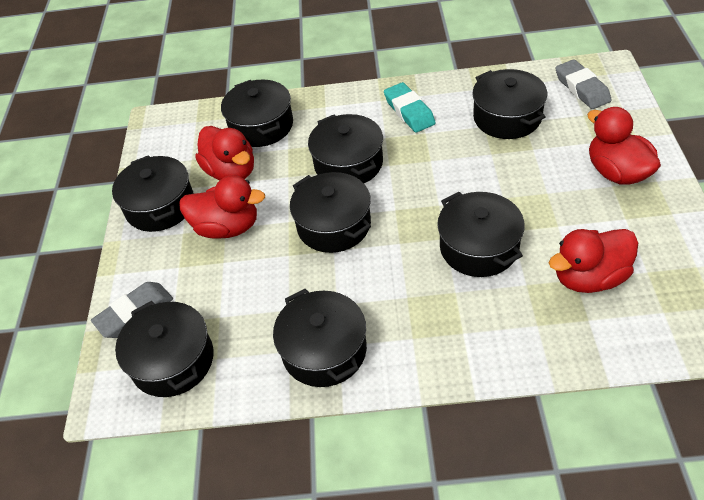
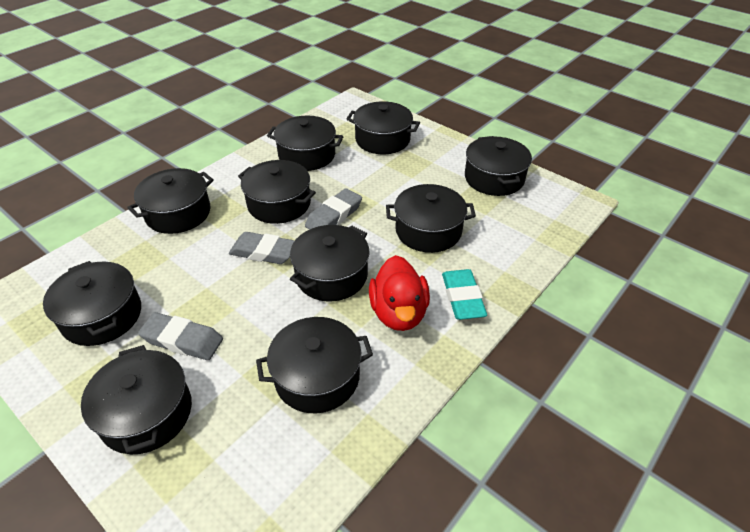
black pot: 8 -> 10
grey eraser: 2 -> 3
red duck: 4 -> 1

